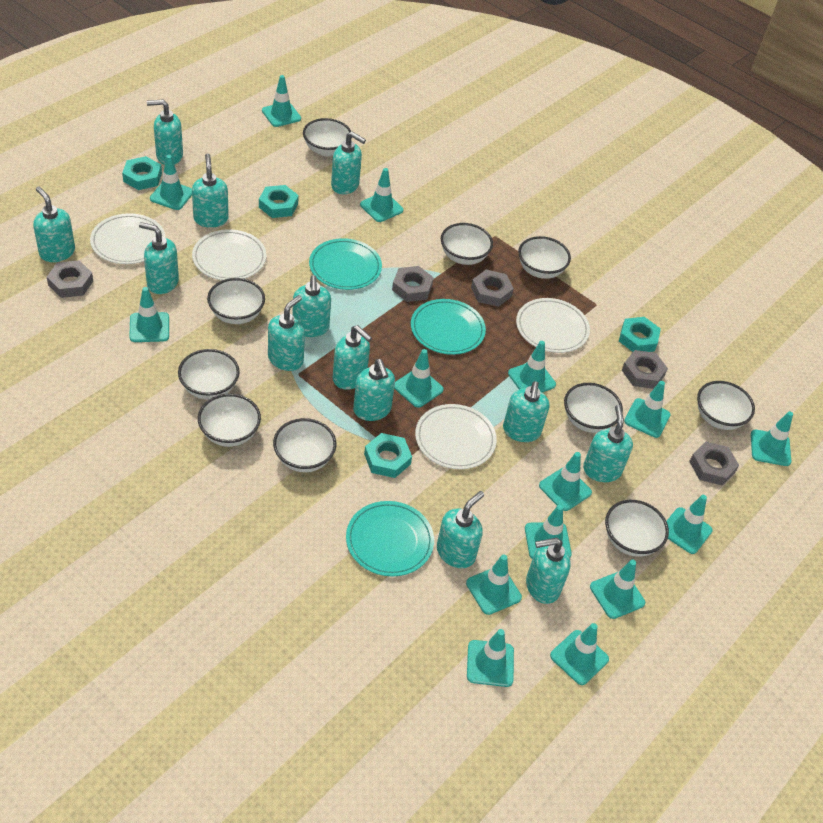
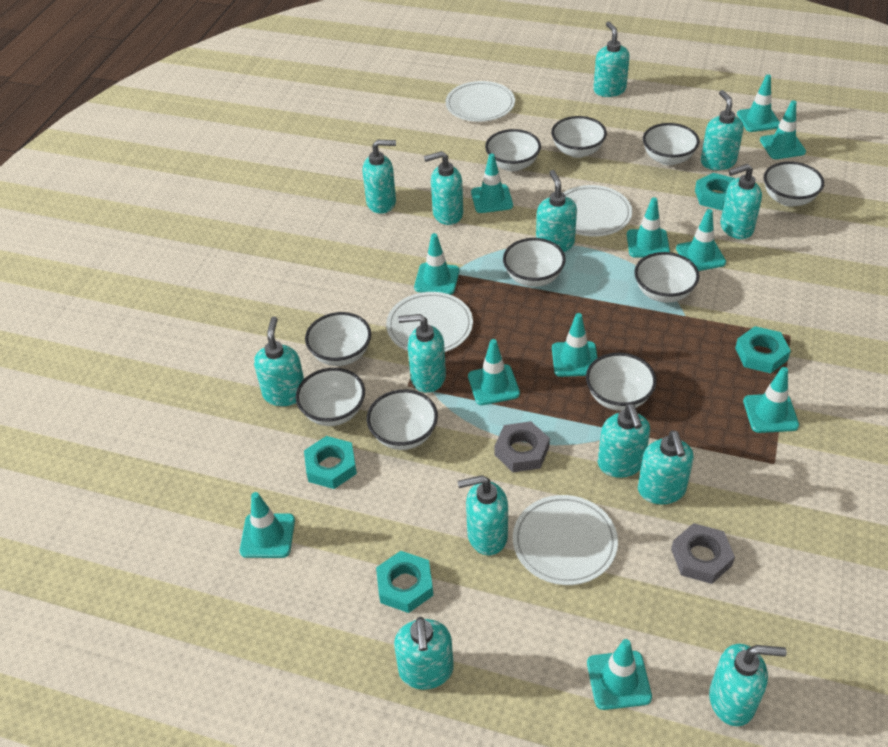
grey nut: 5 -> 2
turquoise plate: 3 -> 0
turquoise traffic cone: 15 -> 11

